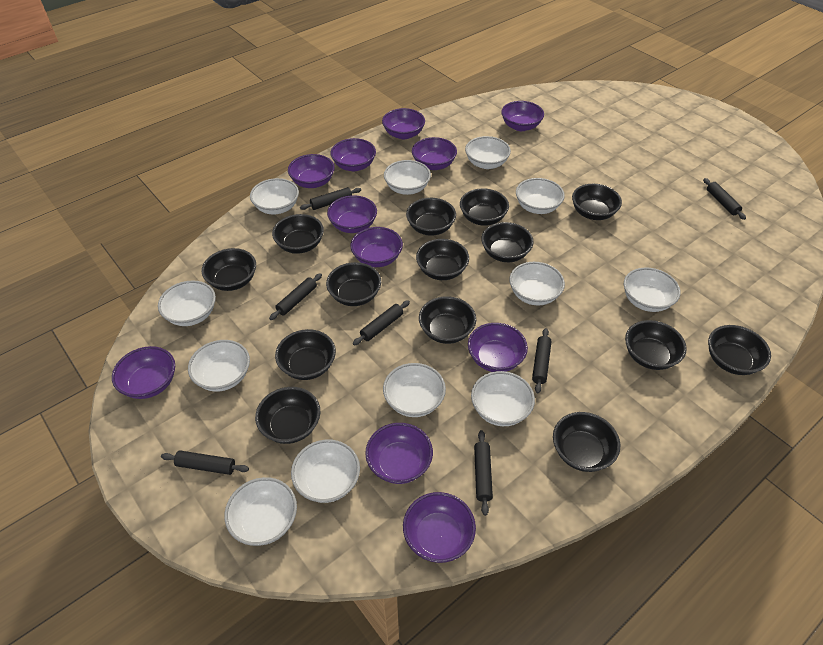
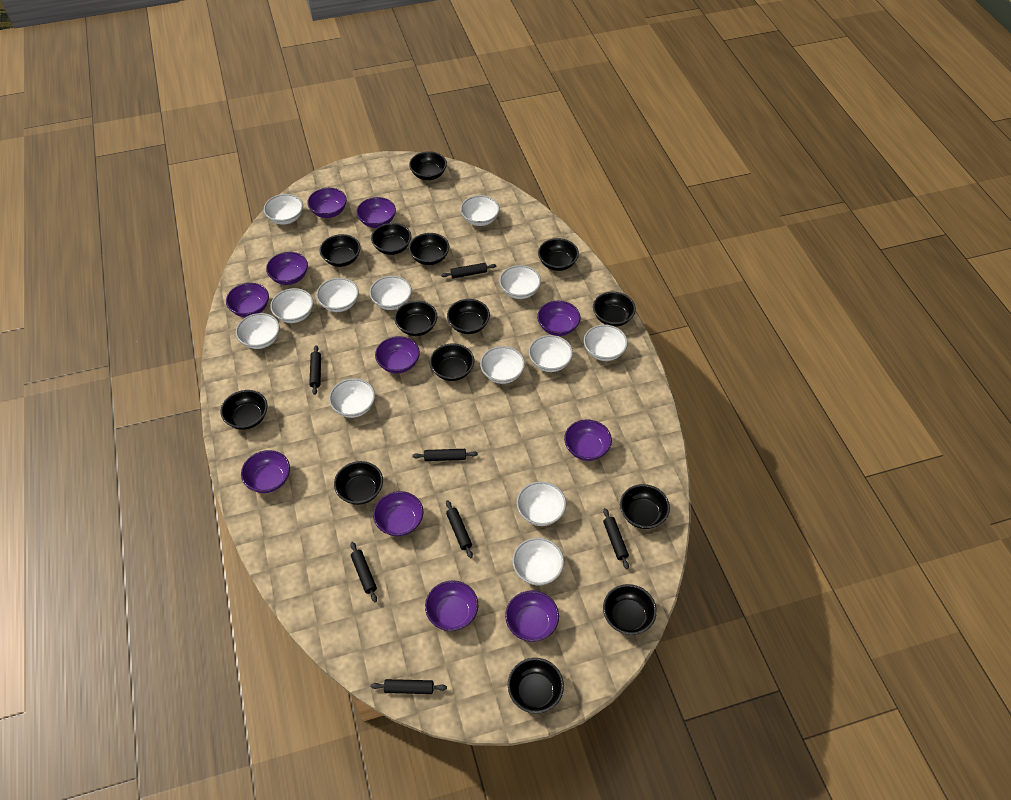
white bowl: 12 -> 13

